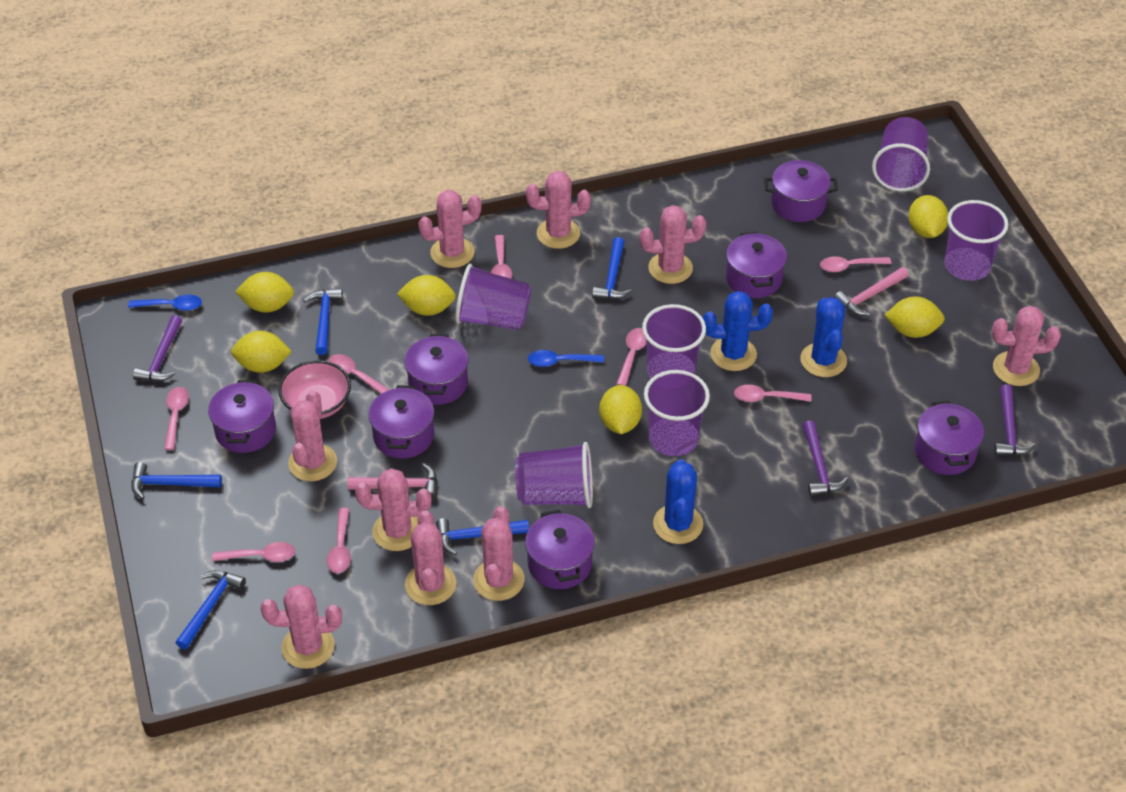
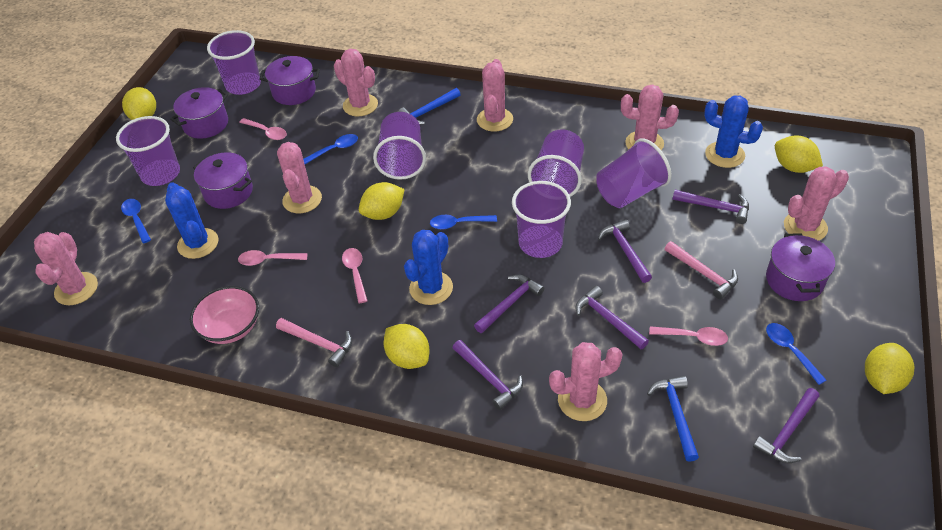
blue hammer: 5 -> 2
blue spoon: 2 -> 4
pink cactus: 9 -> 7
pink spoon: 8 -> 4
purple hammer: 3 -> 6
purple pot: 7 -> 4
yellow lemon: 6 -> 5

